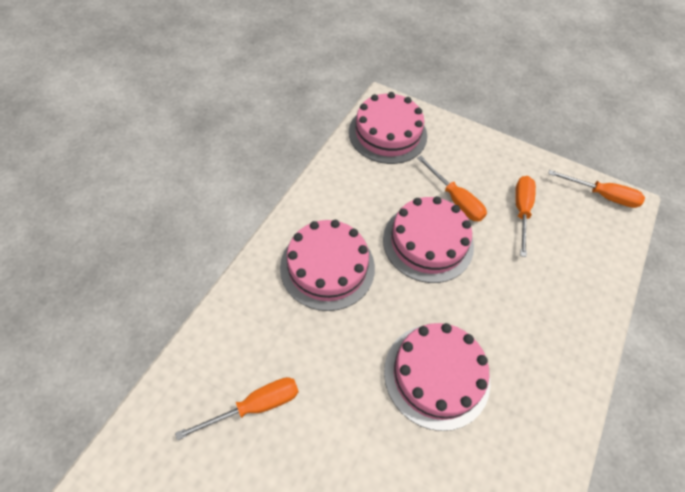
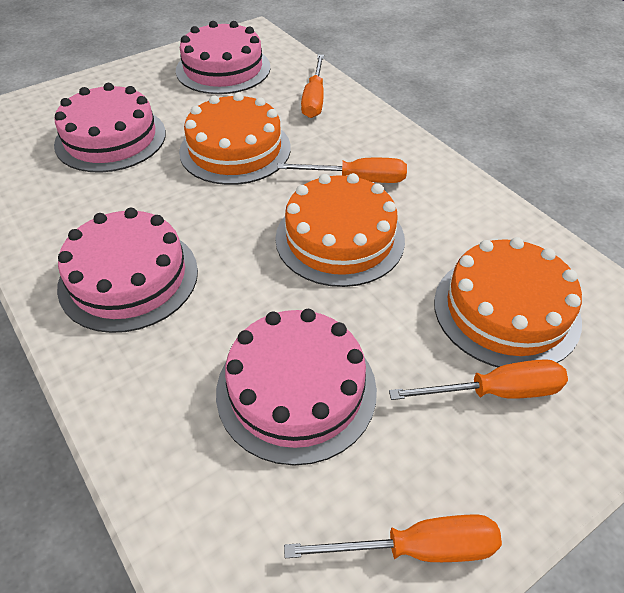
orange cake: 0 -> 3

